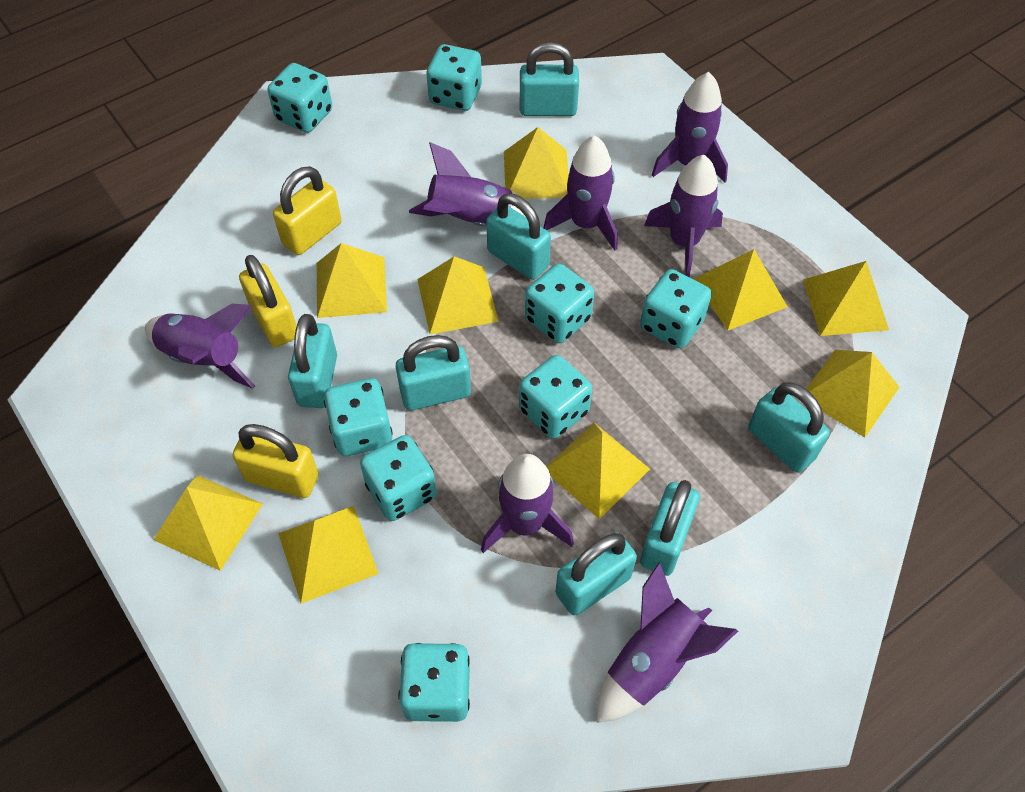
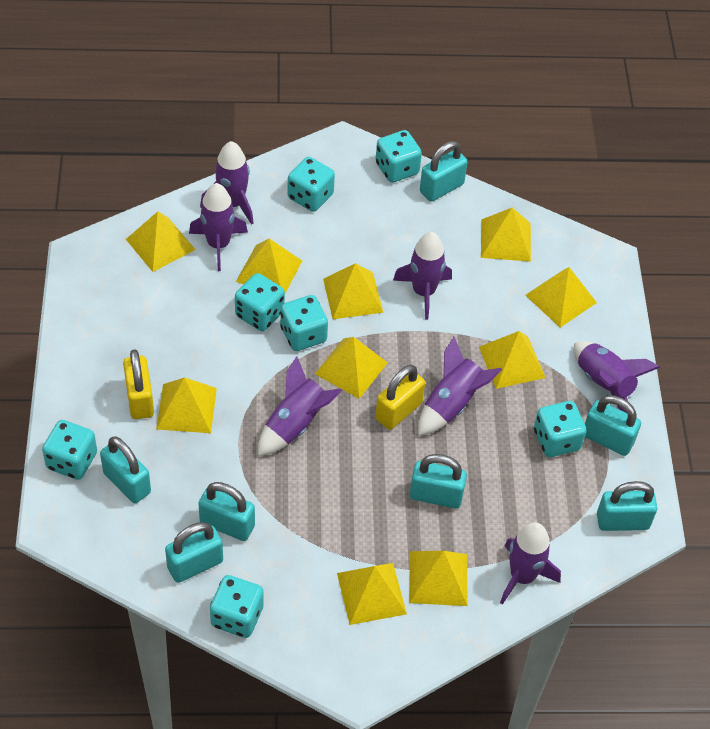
turquoise dice: 8 -> 7
yellow padlock: 3 -> 2
yellow pyramid: 9 -> 10

